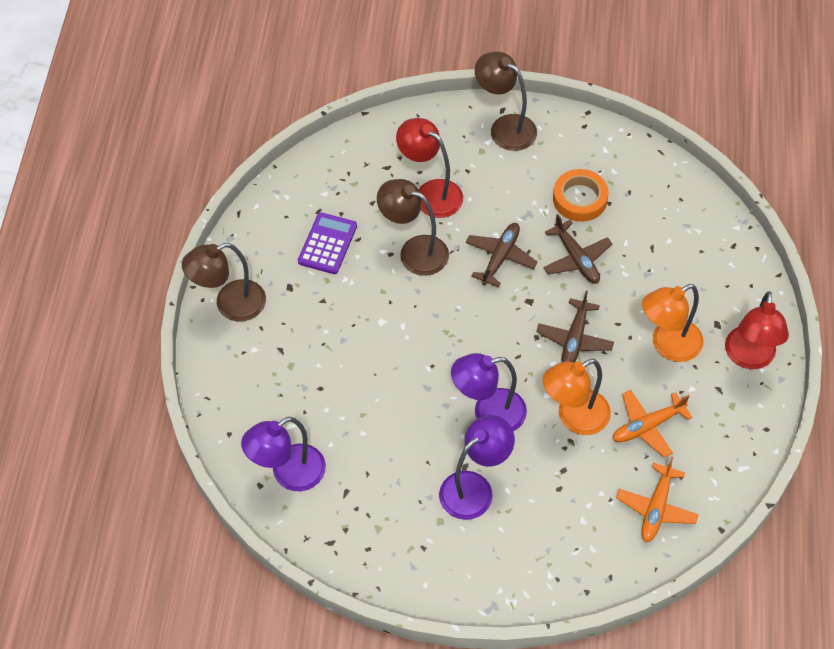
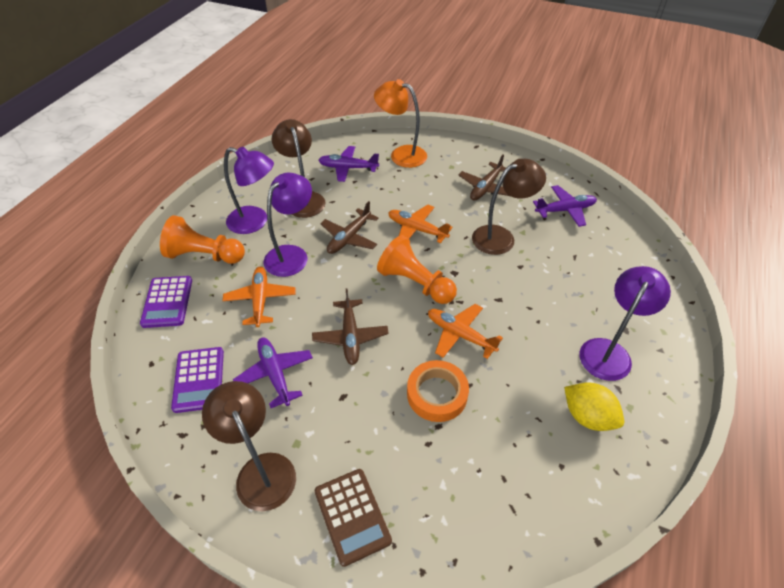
brown calculator: 0 -> 1
orange lamp: 2 -> 1
orange pawn: 0 -> 2
orange plane: 2 -> 3
purple calculator: 1 -> 2
purple plane: 0 -> 3
red lamp: 2 -> 0
yellow lemon: 0 -> 1

